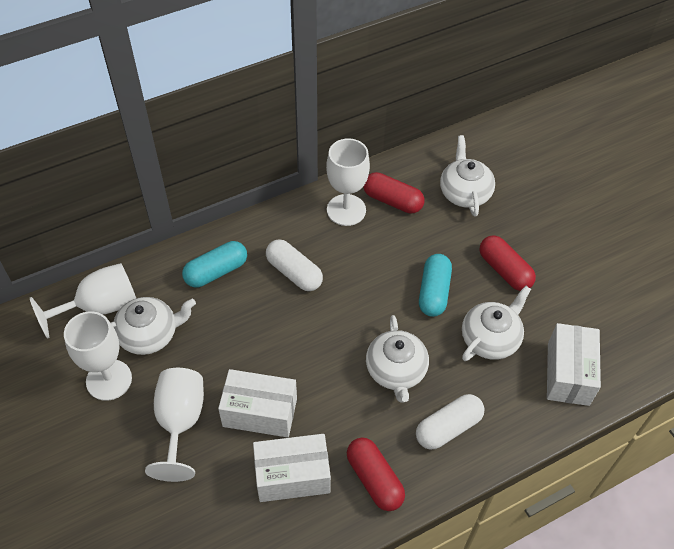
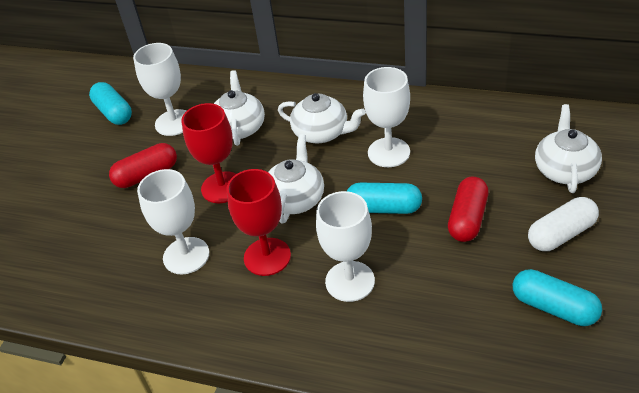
red capsule: 3 -> 2
red goblet: 0 -> 2
turquoise capsule: 2 -> 3
white box: 3 -> 0
white capsule: 2 -> 1

